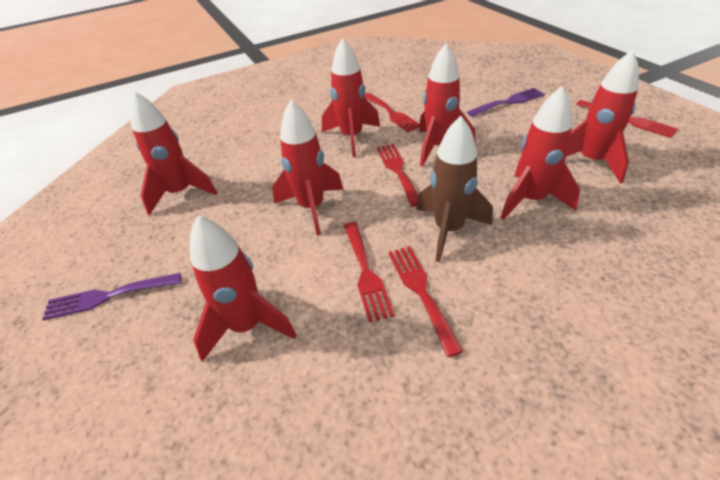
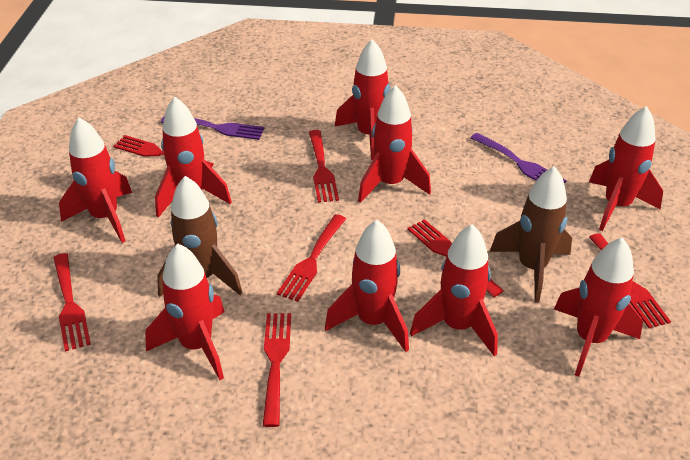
brown rocket: 1 -> 2
red fork: 5 -> 7
red rocket: 7 -> 9

